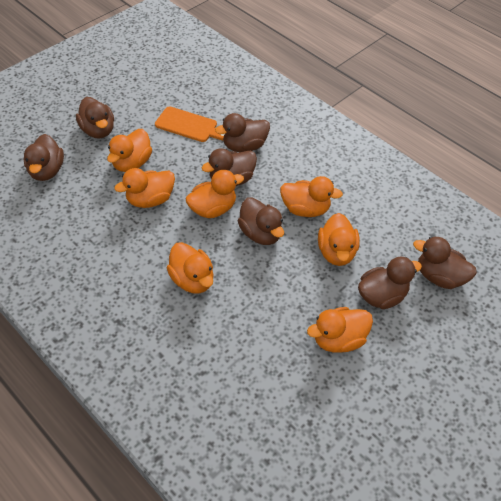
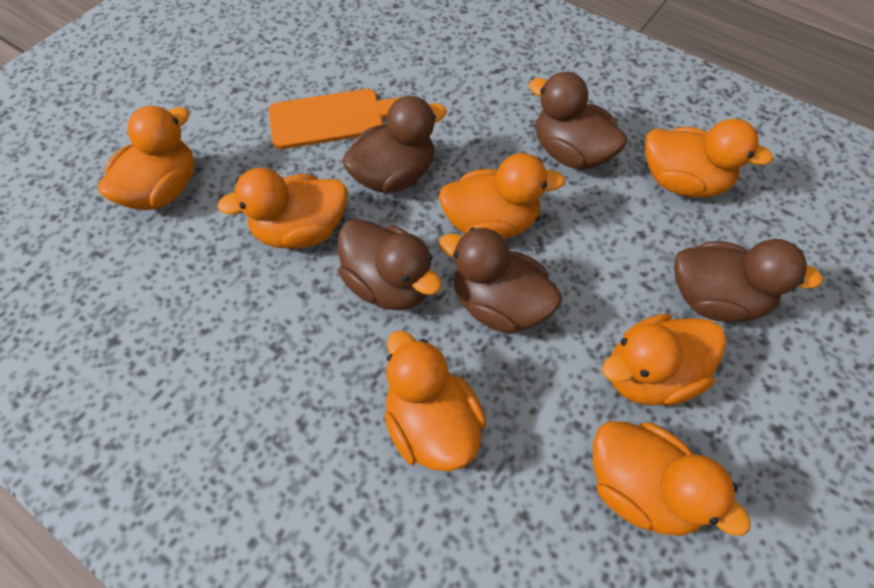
brown duck: 7 -> 5

